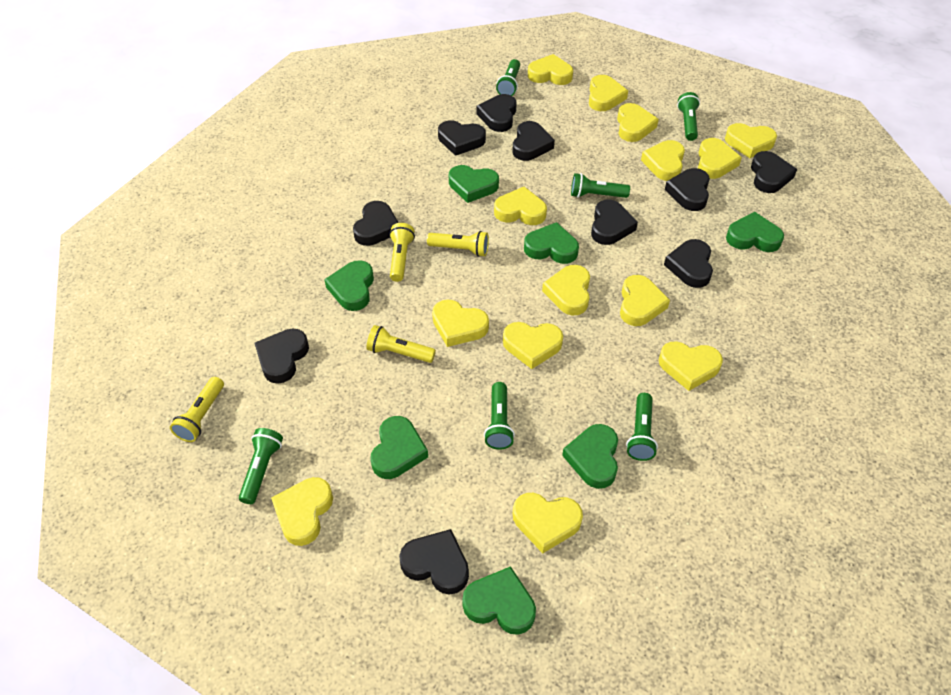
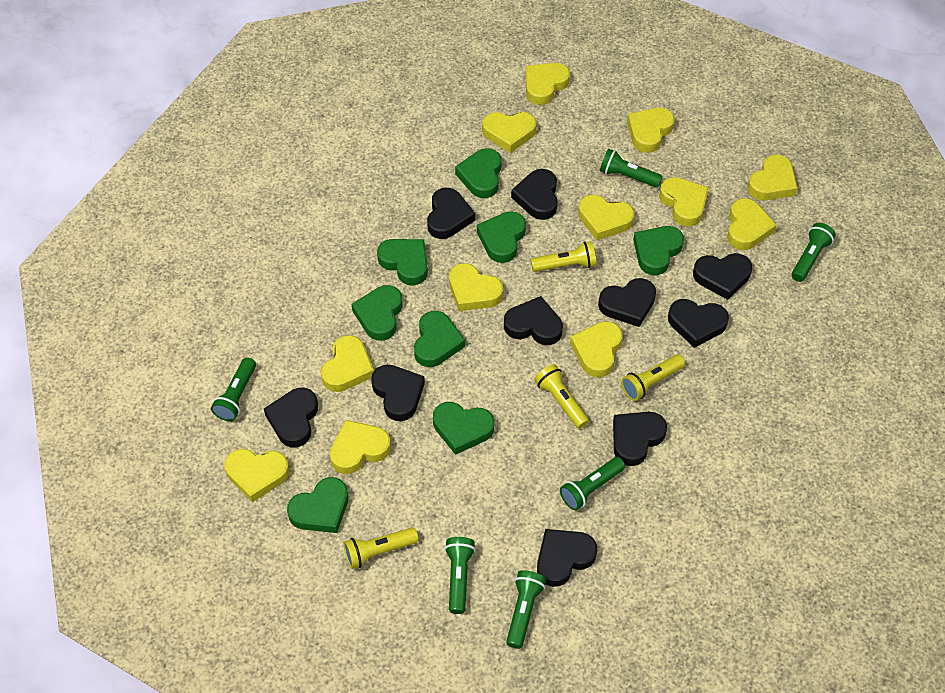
green heart: 7 -> 8
yellow heart: 14 -> 12

